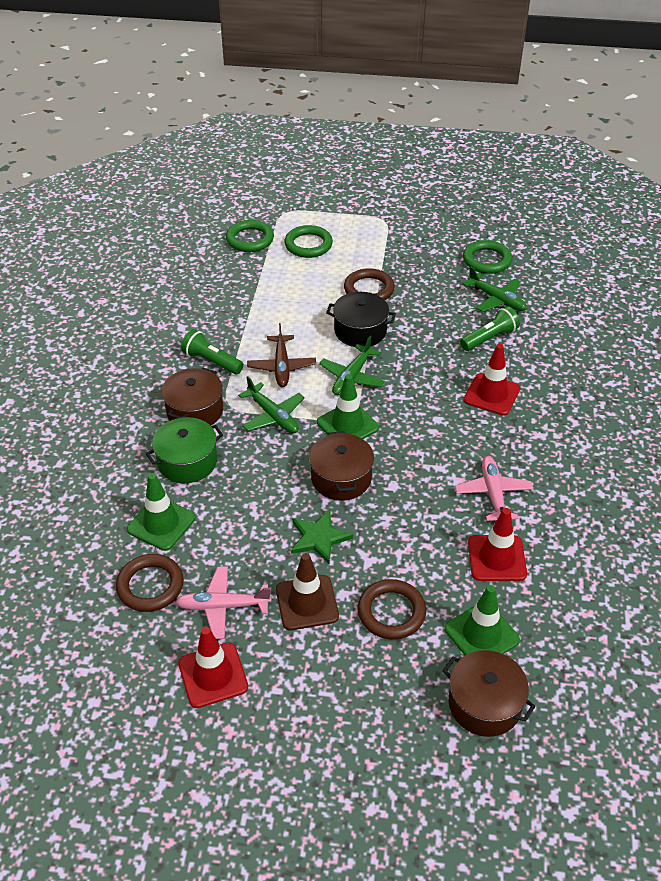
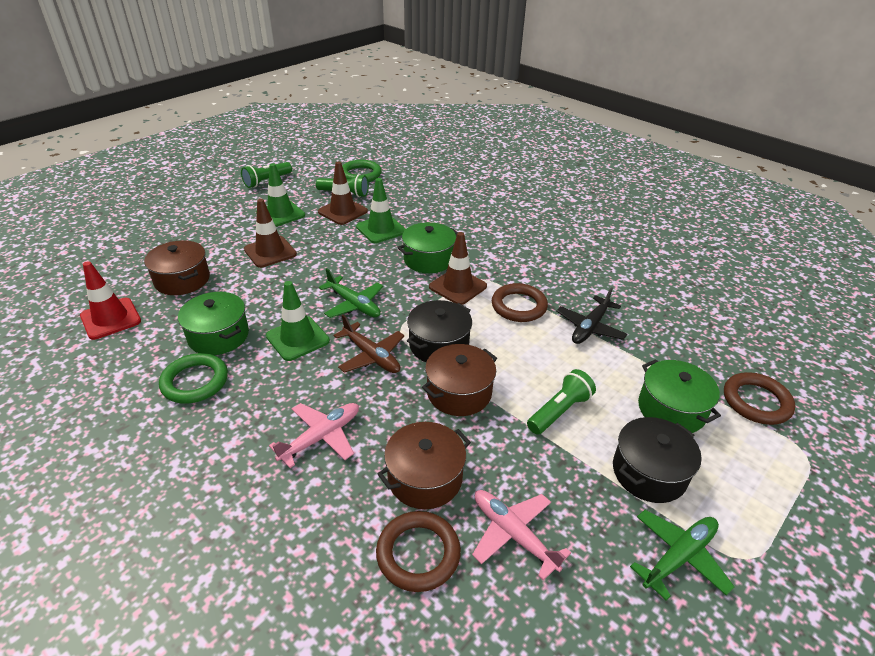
black plane: 0 -> 1
black pot: 1 -> 2
brown traffic cone: 1 -> 3
green flashlight: 2 -> 3
green plane: 3 -> 2
green pot: 1 -> 3
green ring: 3 -> 2
green star: 1 -> 0
red traffic cone: 3 -> 1

